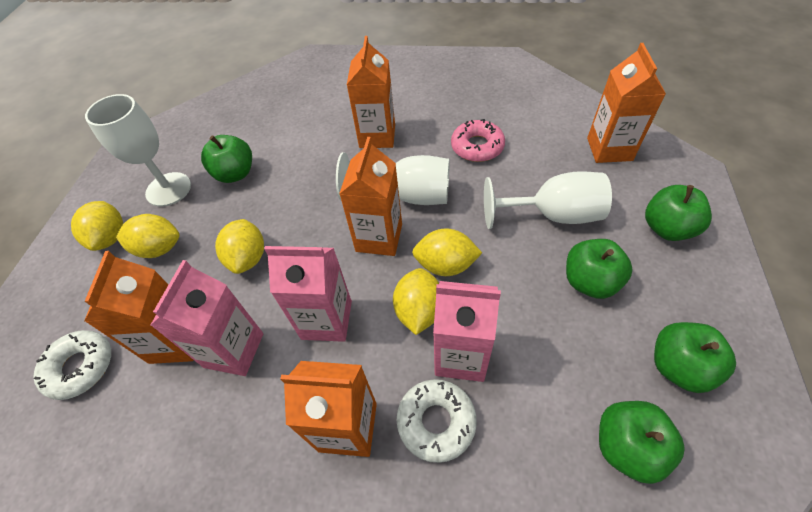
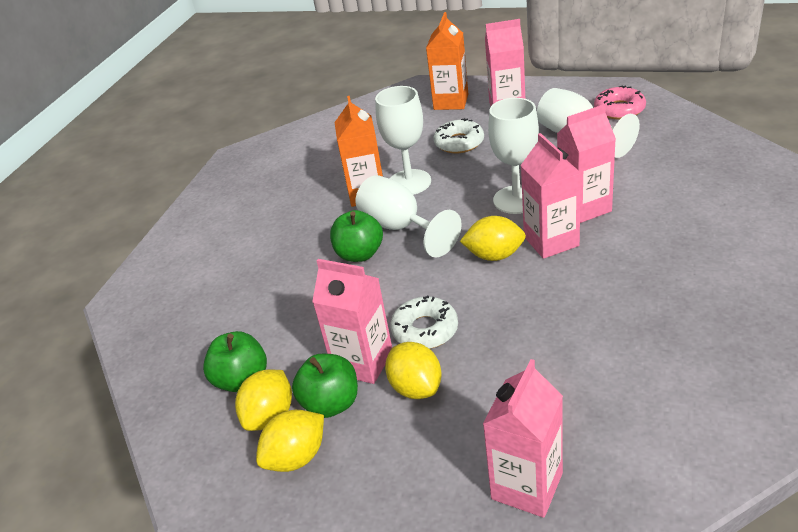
green apple: 5 -> 3
orange carton: 5 -> 2
pink carton: 3 -> 5
white goblet: 3 -> 4
yellow lemon: 5 -> 4

